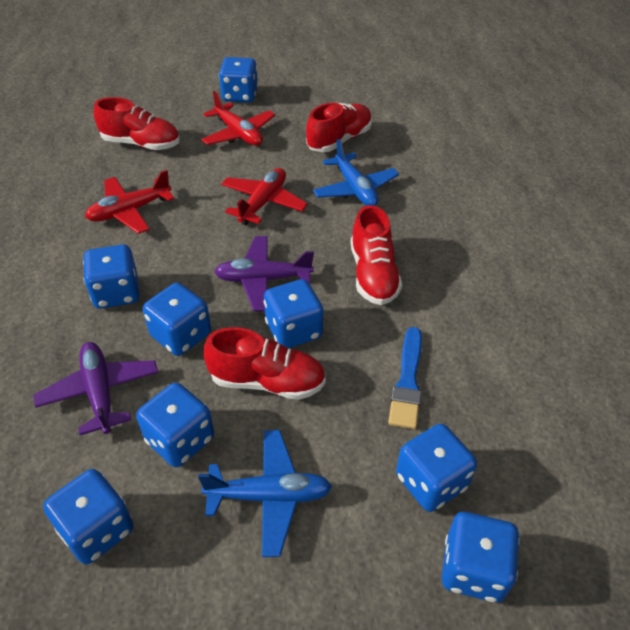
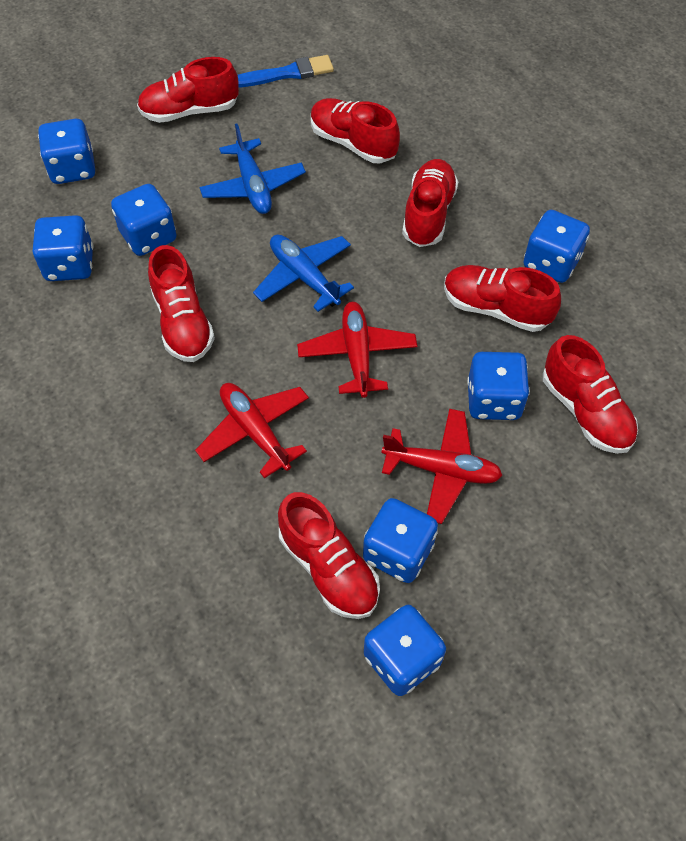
blue dice: 8 -> 7
purple plane: 2 -> 0
red shoe: 4 -> 7

